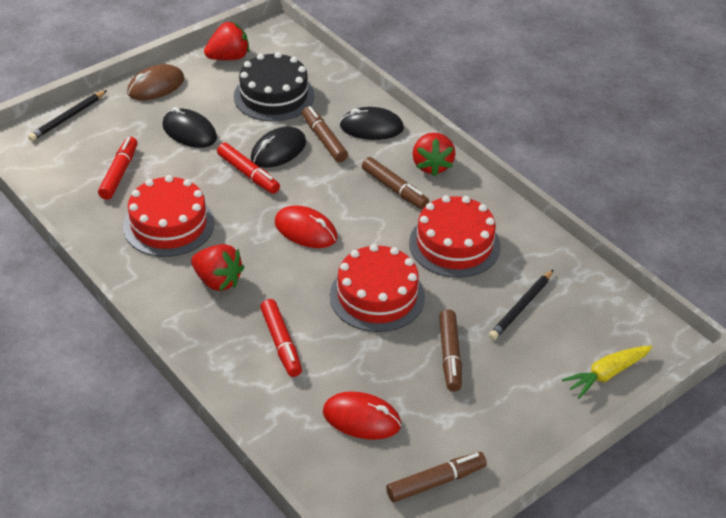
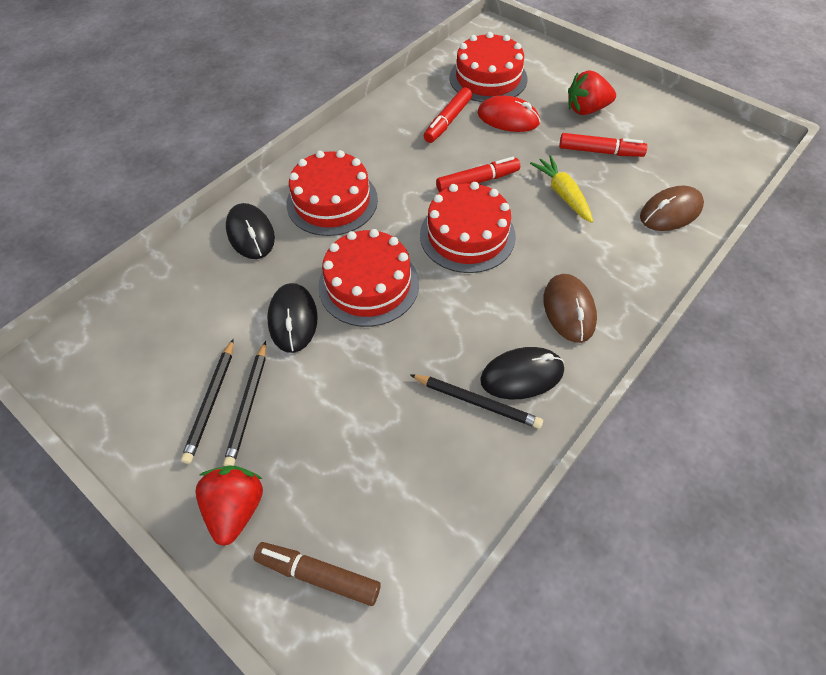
black cake: 1 -> 0
black pencil: 2 -> 3
brown marker: 4 -> 1
brown mouse: 1 -> 2
red cake: 3 -> 4
red mouse: 2 -> 1
red strawberry: 3 -> 2

